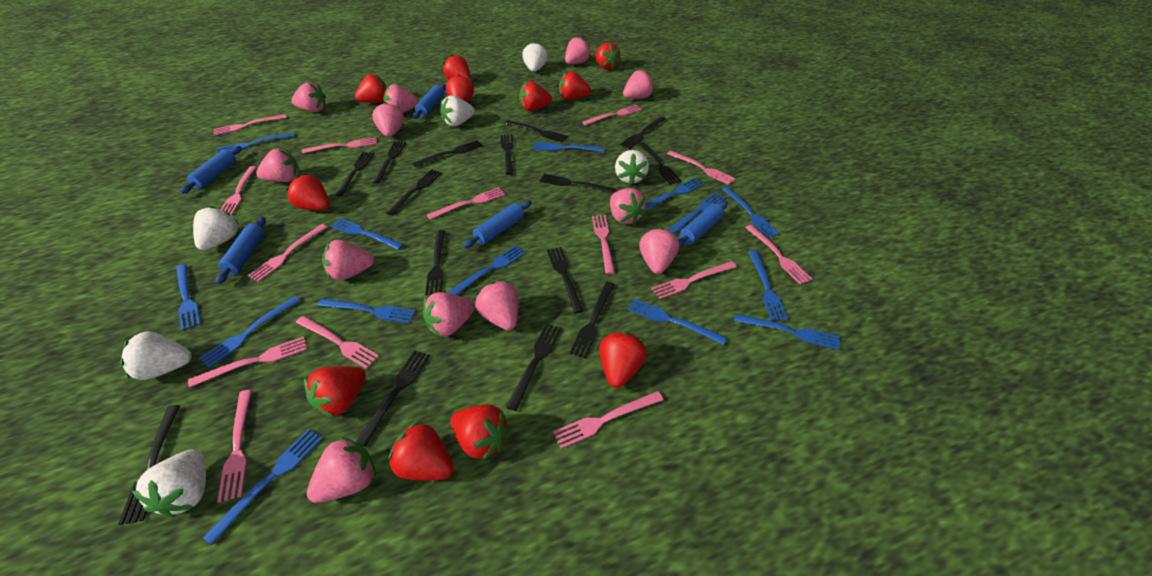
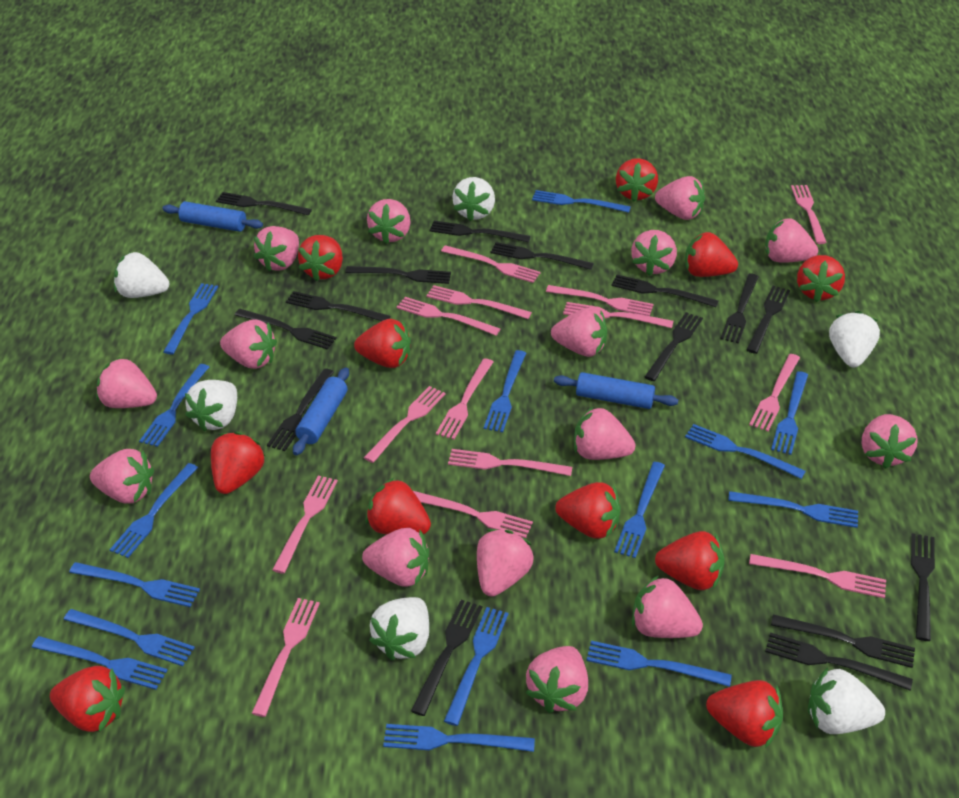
blue fork: 14 -> 15
blue rolling pin: 5 -> 3
pink strawberry: 12 -> 15

